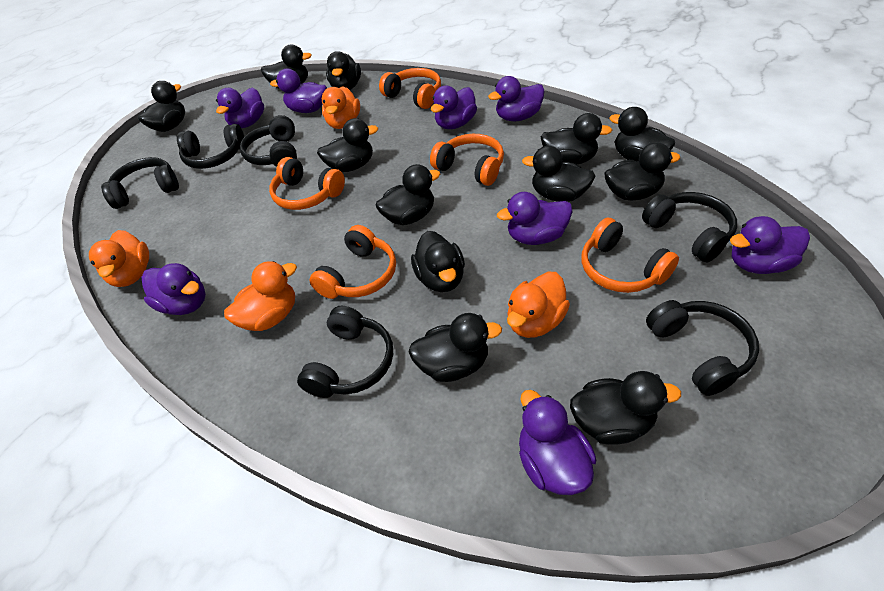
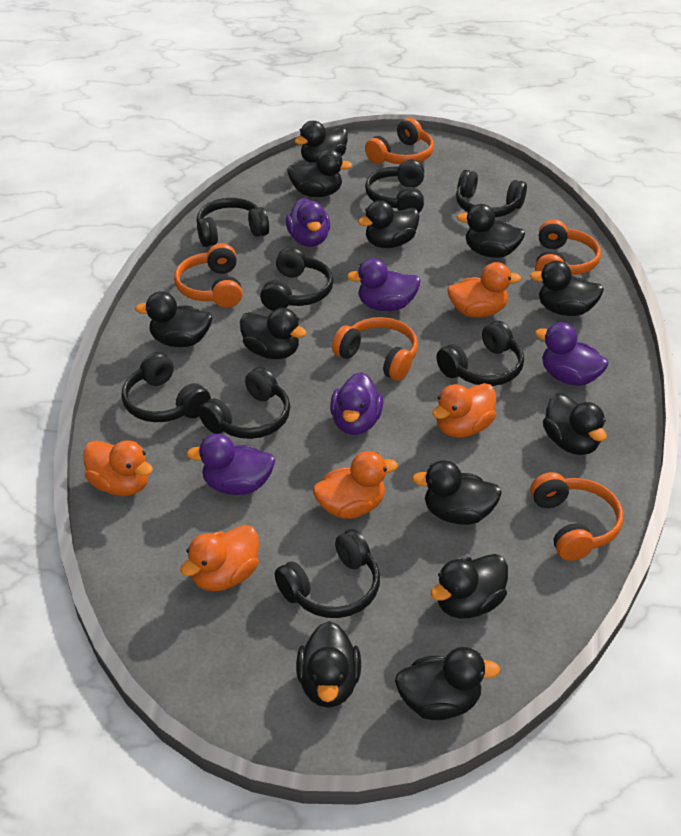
black headphones: 6 -> 8
orange duck: 4 -> 5
purple duck: 8 -> 5

